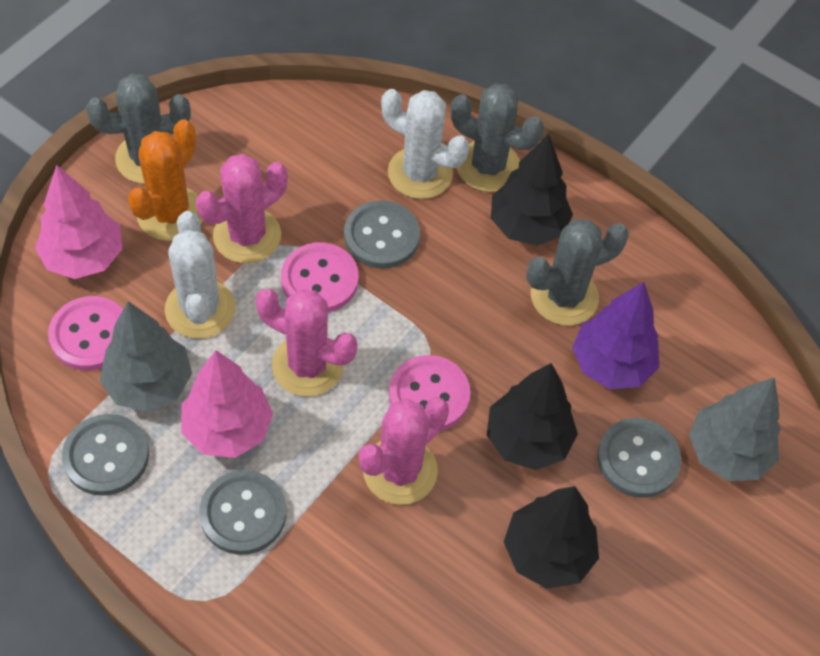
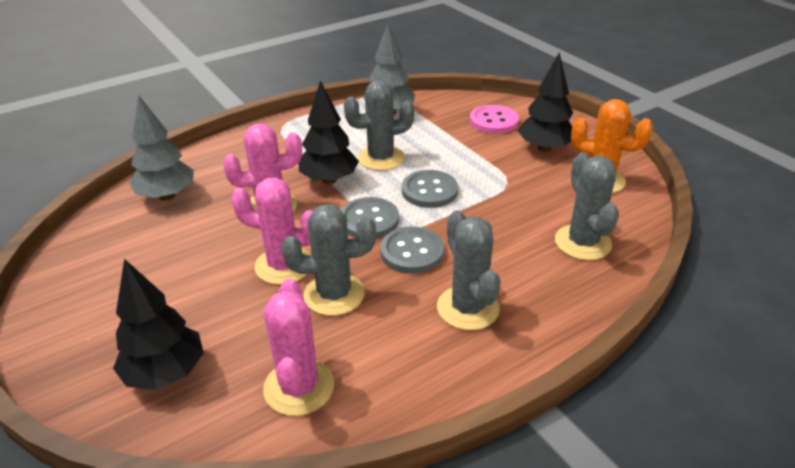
grey button: 4 -> 3
grey cactus: 3 -> 4
pink button: 3 -> 1
pink tree: 2 -> 0
purple tree: 1 -> 0
white cactus: 2 -> 0

